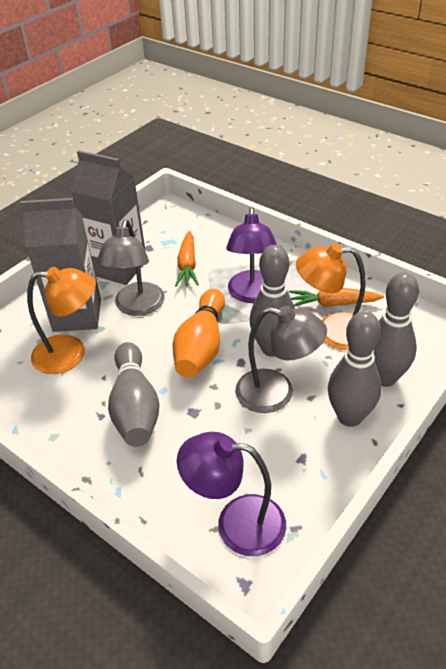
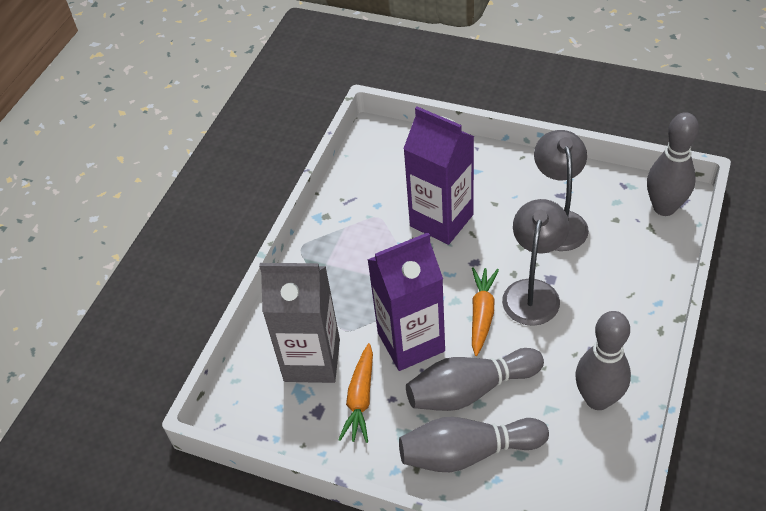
grey carton: 2 -> 1
orange bowling pin: 1 -> 0
orange lamp: 2 -> 0
purple carton: 0 -> 2
purple lamp: 2 -> 0

